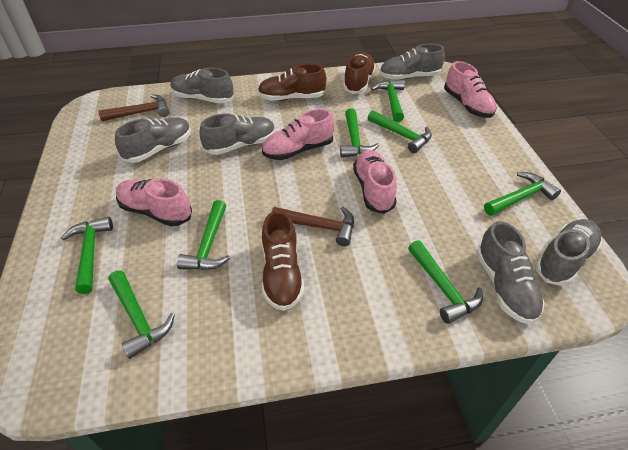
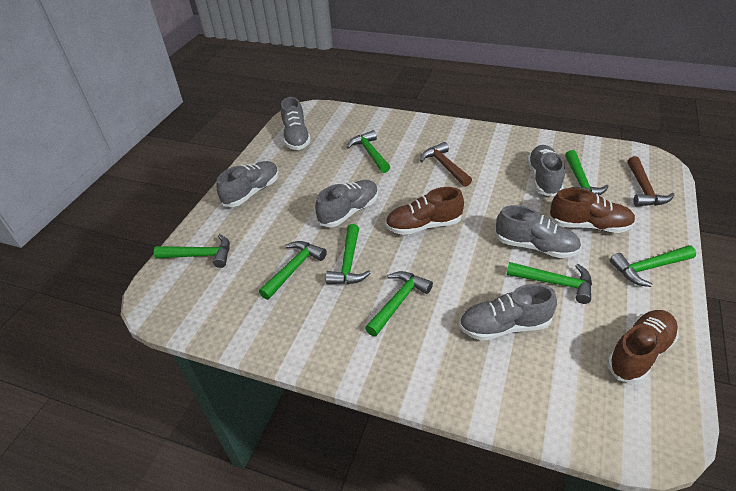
pink shoe: 4 -> 0

